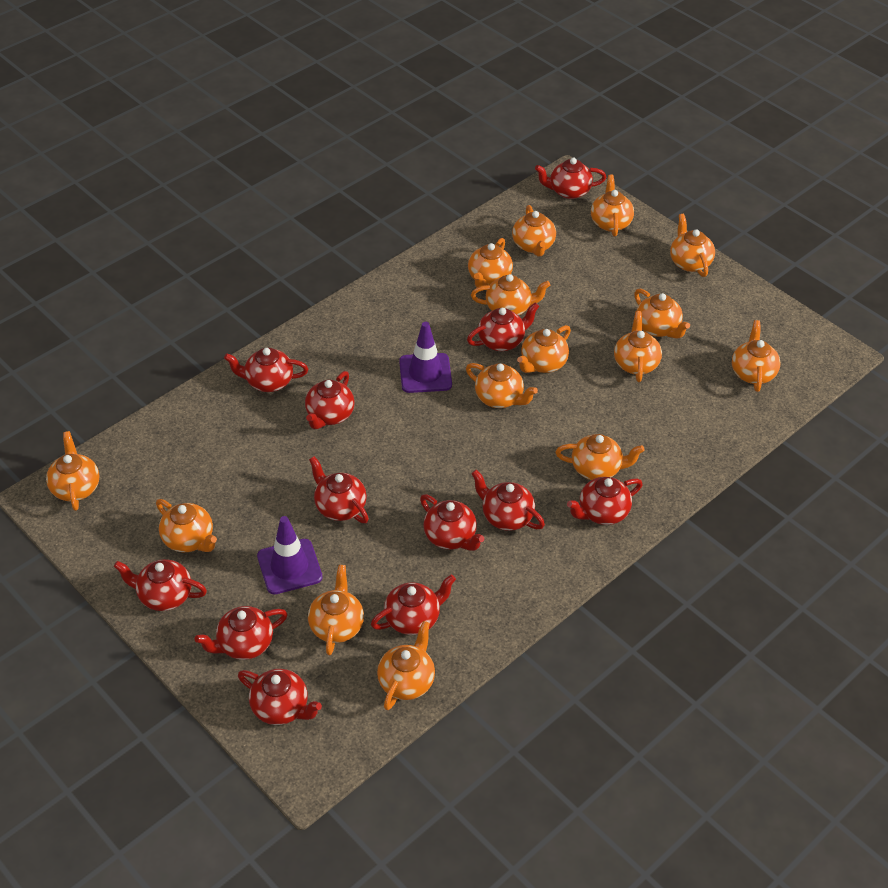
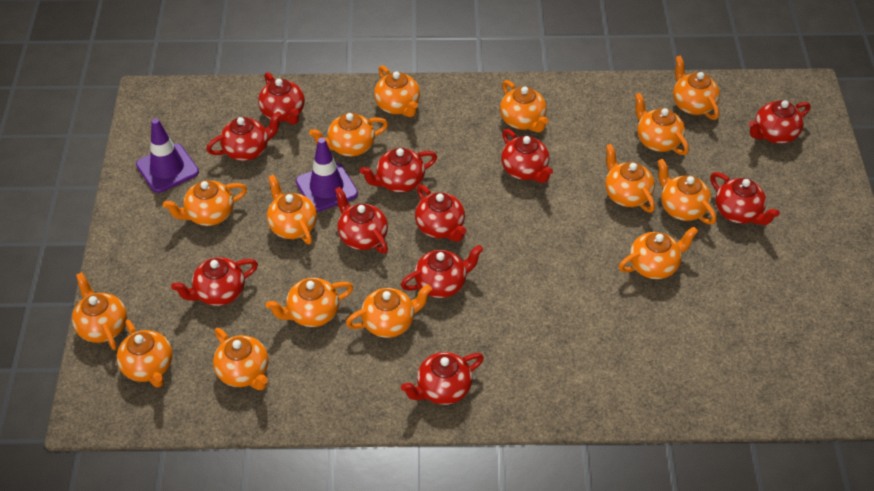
red teapot: 12 -> 11

